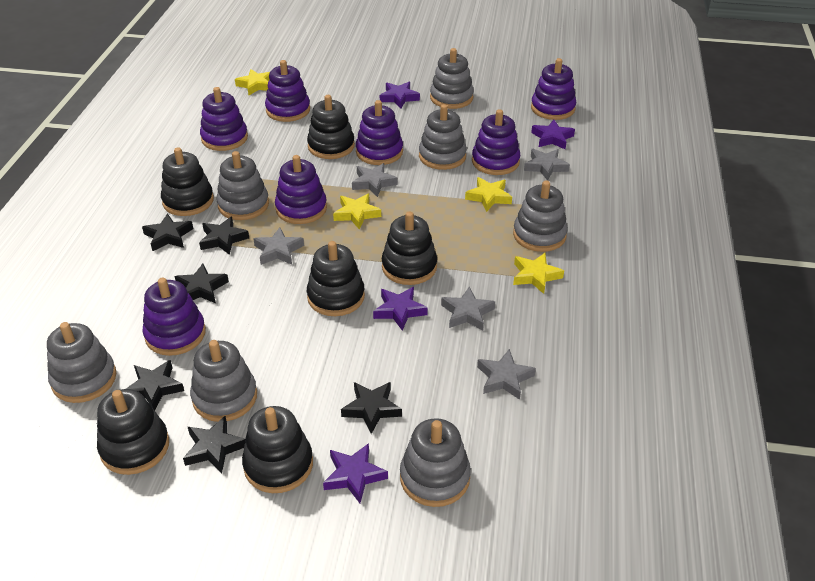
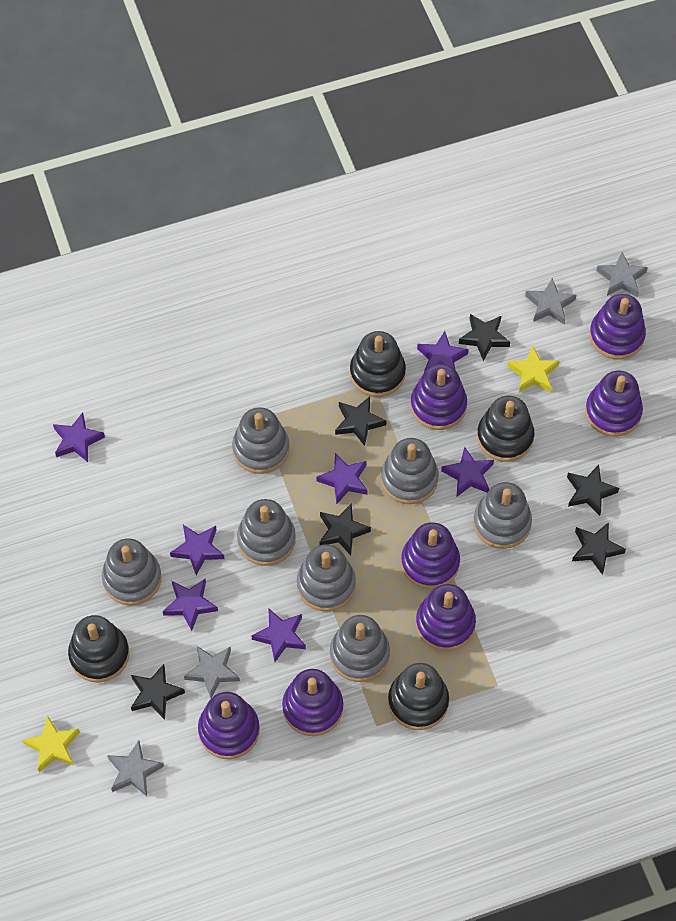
black stacking toy: 6 -> 4
grey star: 5 -> 4
purple star: 4 -> 7
yellow star: 4 -> 2

